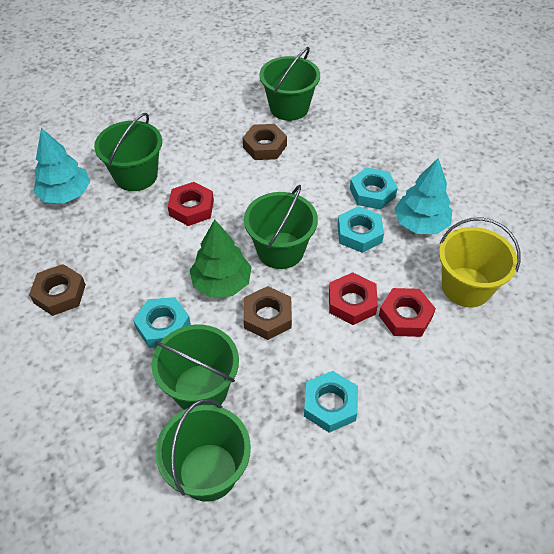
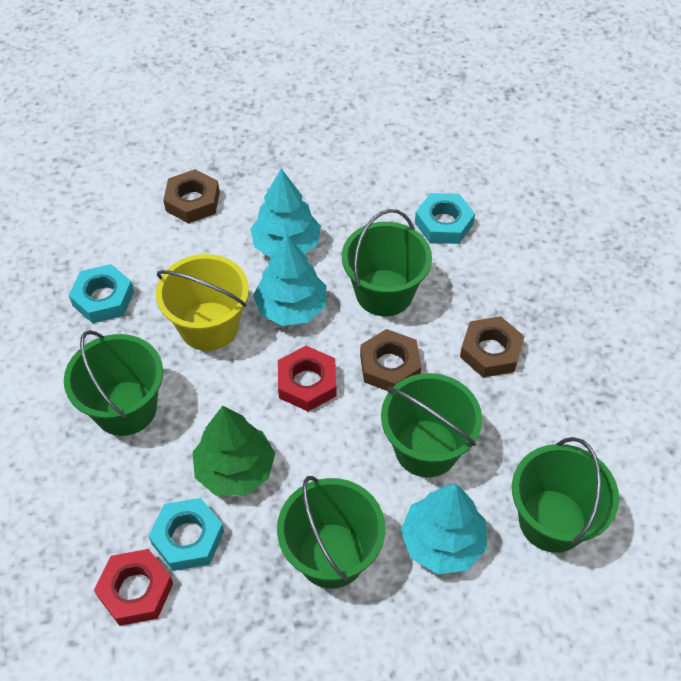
red nut: 3 -> 2
turquoise nut: 4 -> 3
turquoise tree: 2 -> 3

